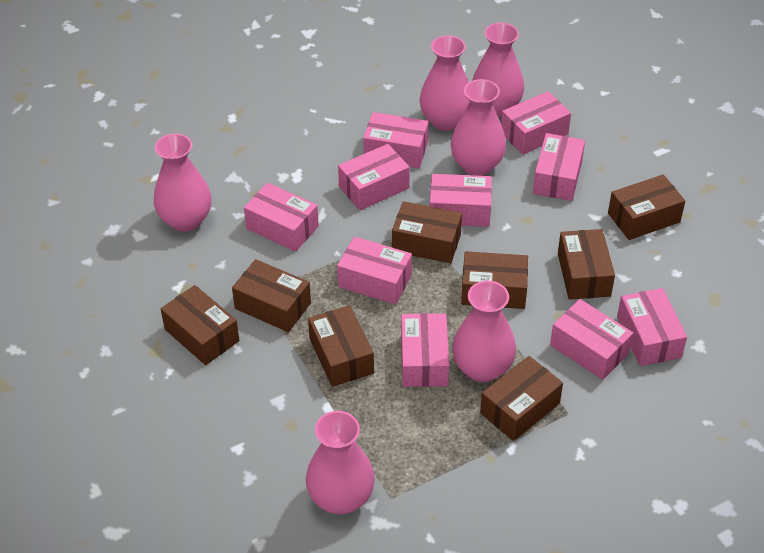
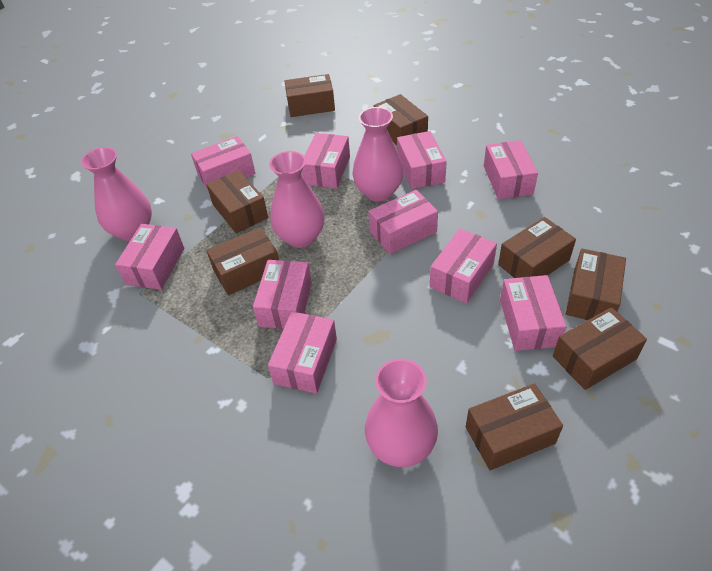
pink vase: 6 -> 4

